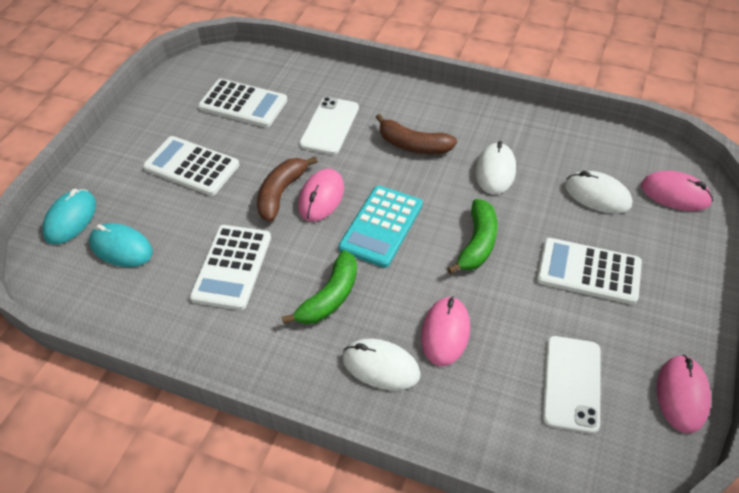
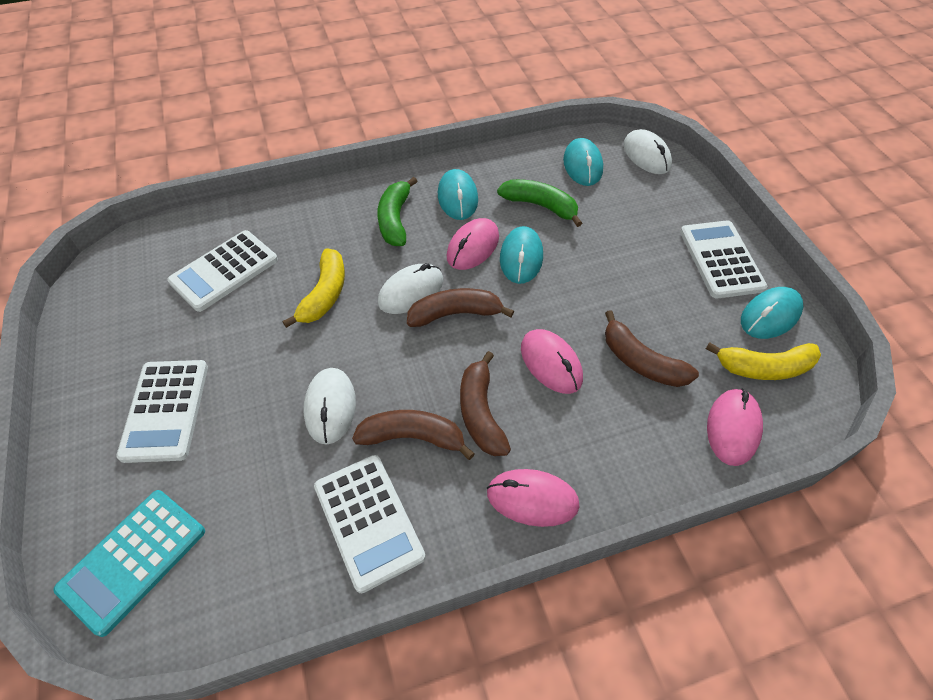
brown banana: 2 -> 4
turquoise mouse: 2 -> 4
white phone: 2 -> 0
yellow banana: 0 -> 2

